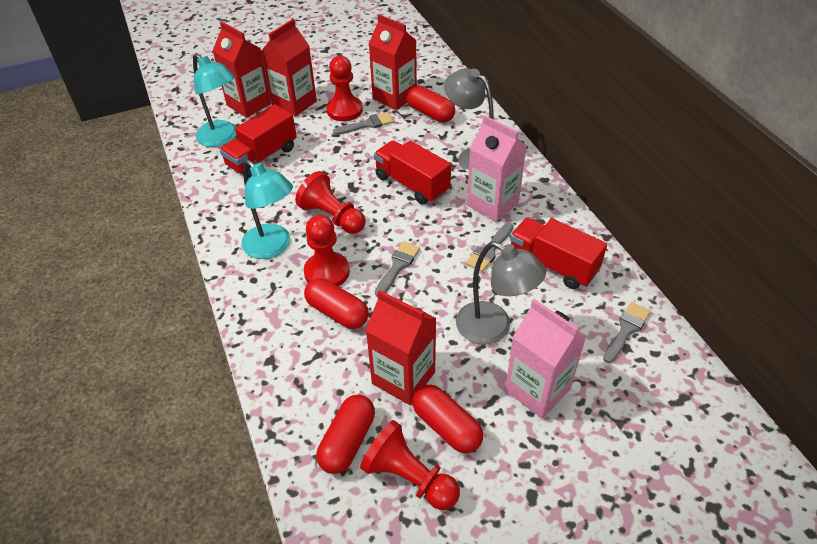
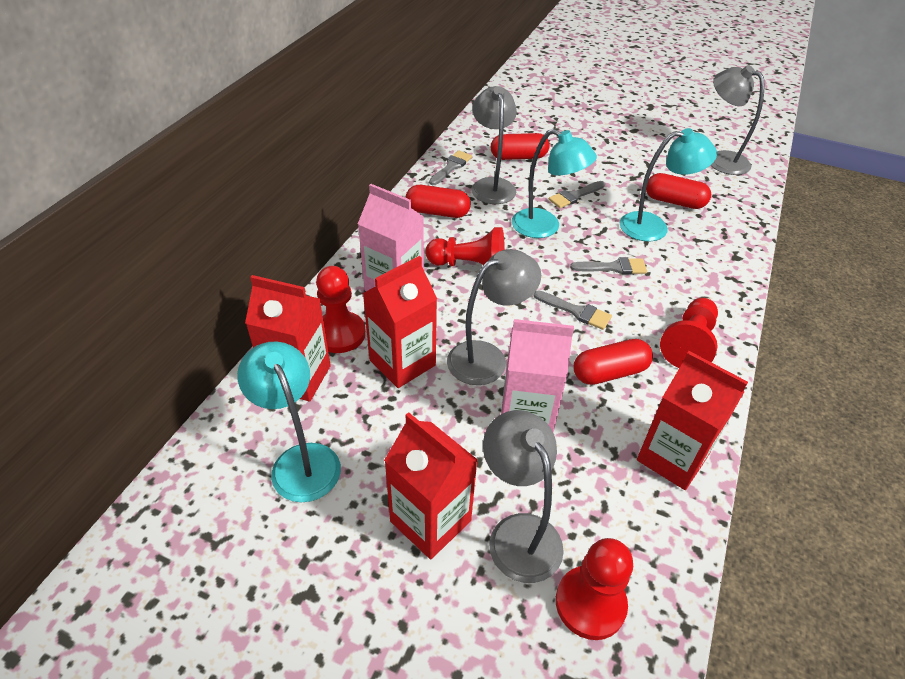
grey lamp: 2 -> 4
red truck: 3 -> 0
turquoise lamp: 2 -> 3

